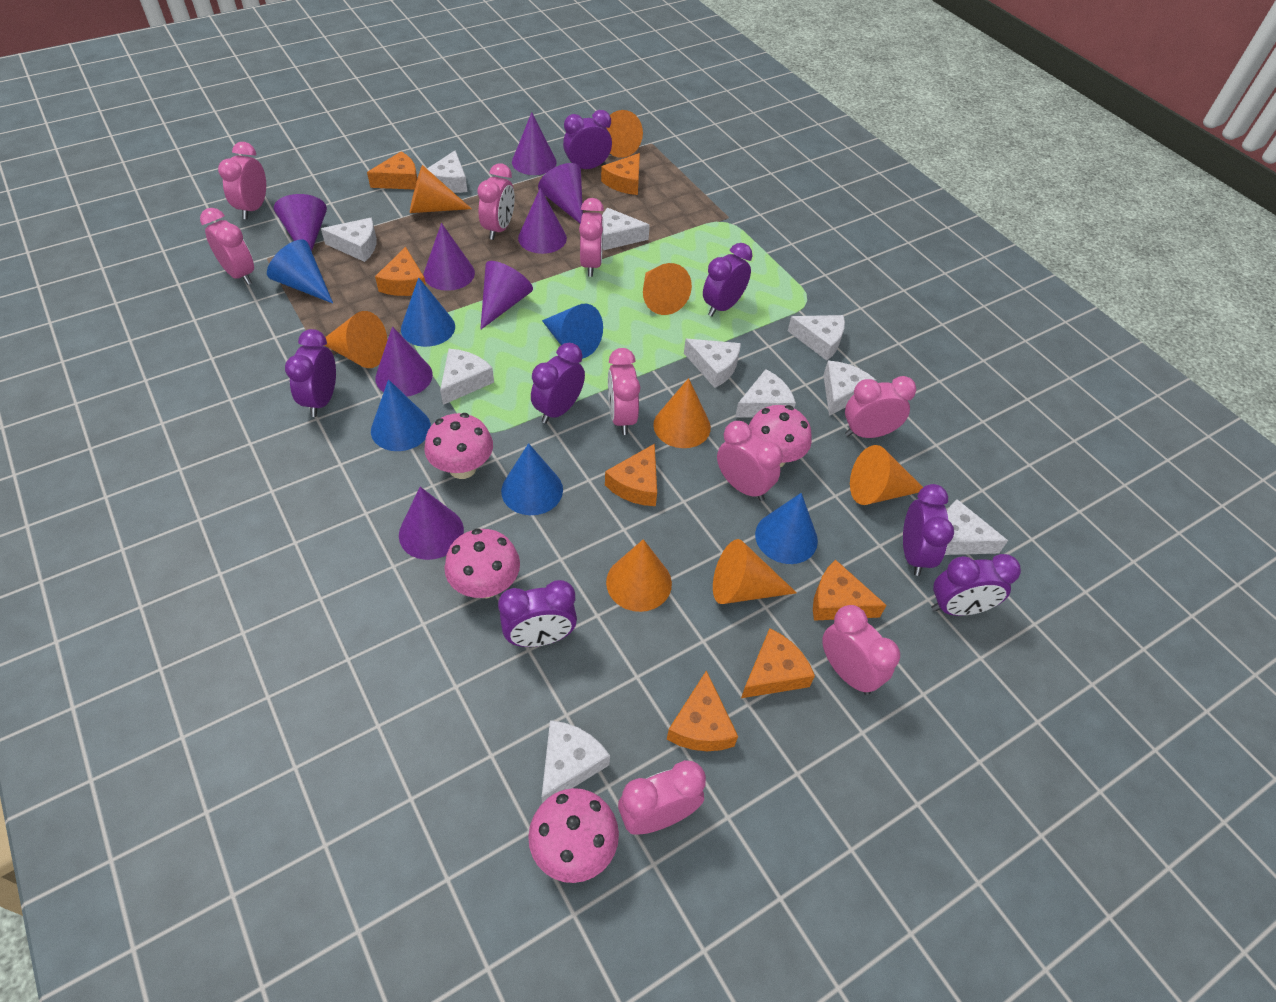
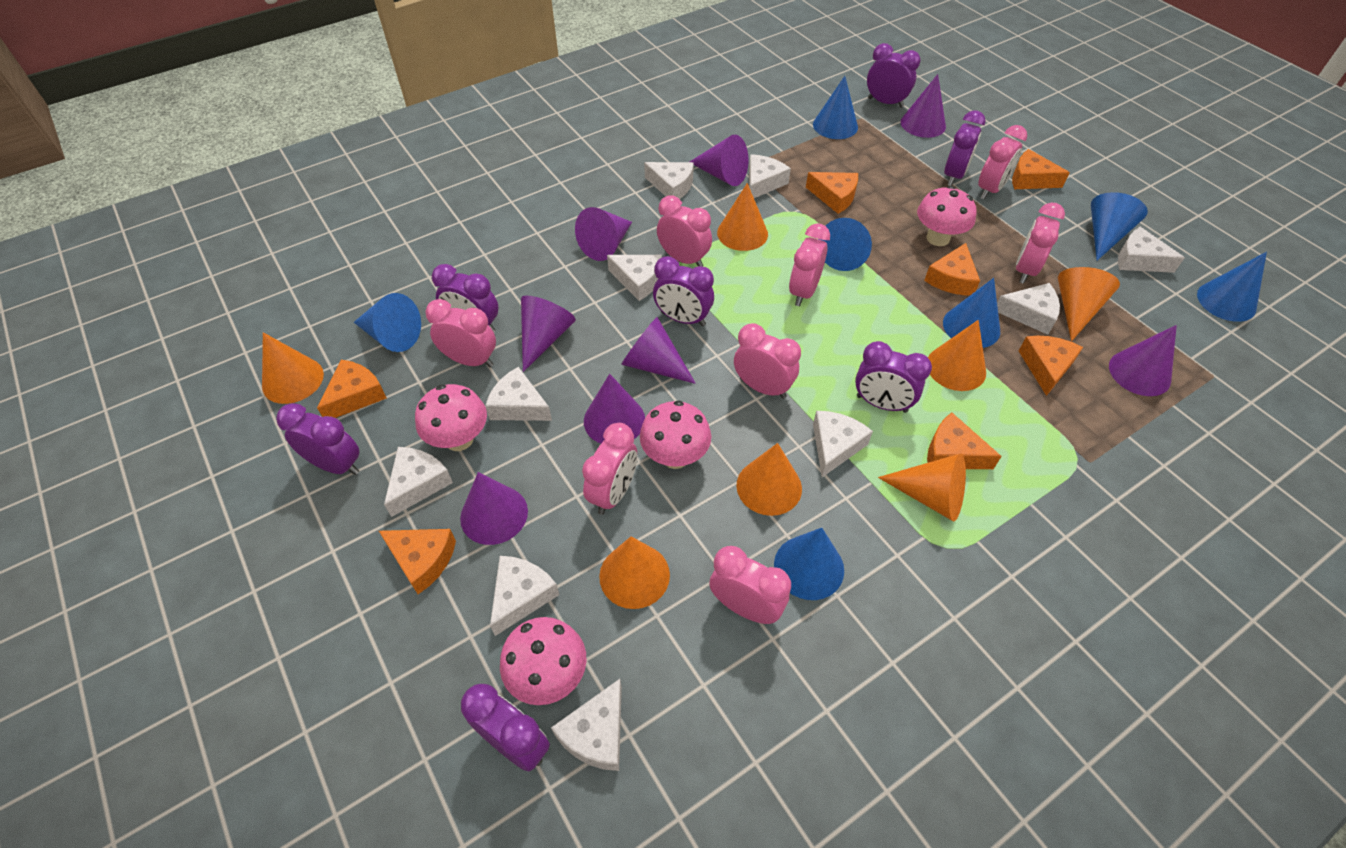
blue cone: 6 -> 7
orange cone: 8 -> 7
pink clock: 9 -> 8

